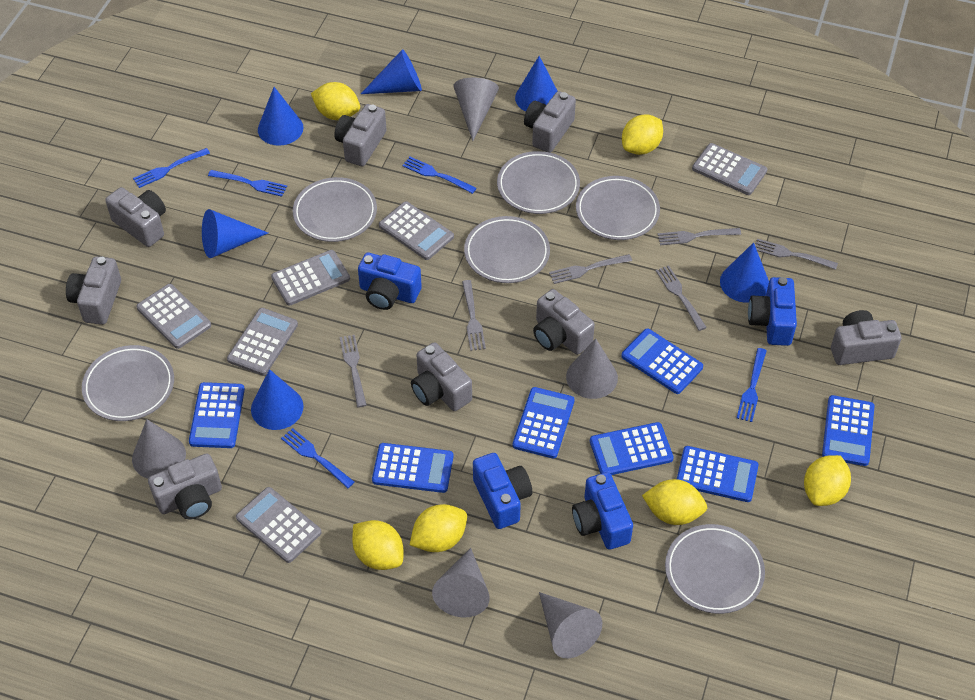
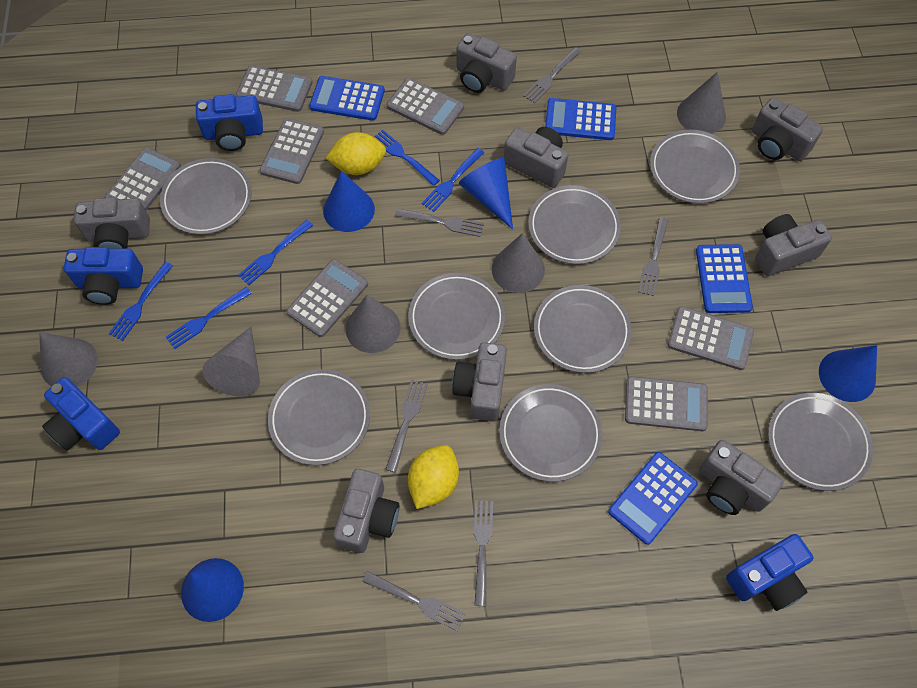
blue calculator: 7 -> 4
blue cone: 6 -> 4
grey calculator: 6 -> 7
grey plate: 6 -> 8
yellow lemon: 6 -> 2

